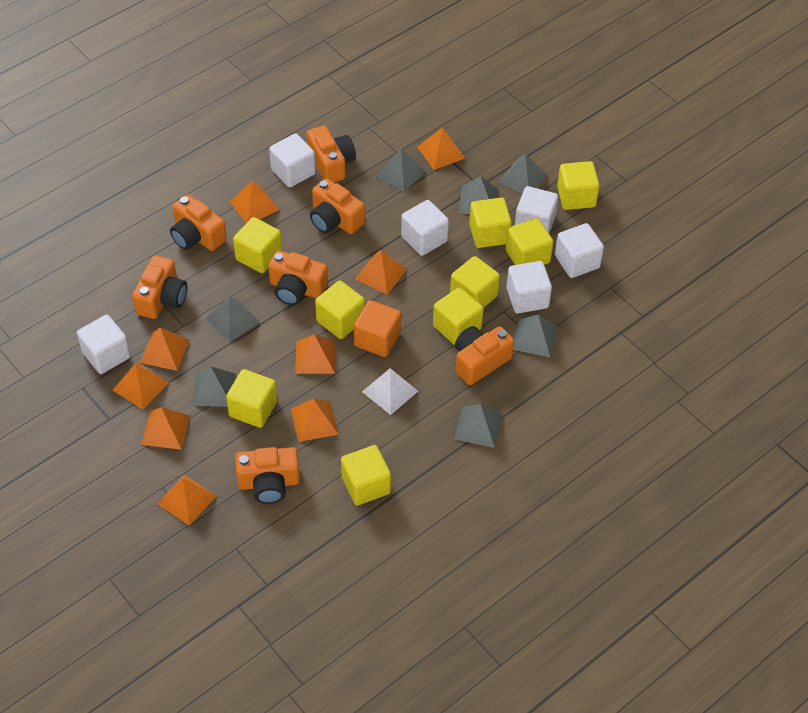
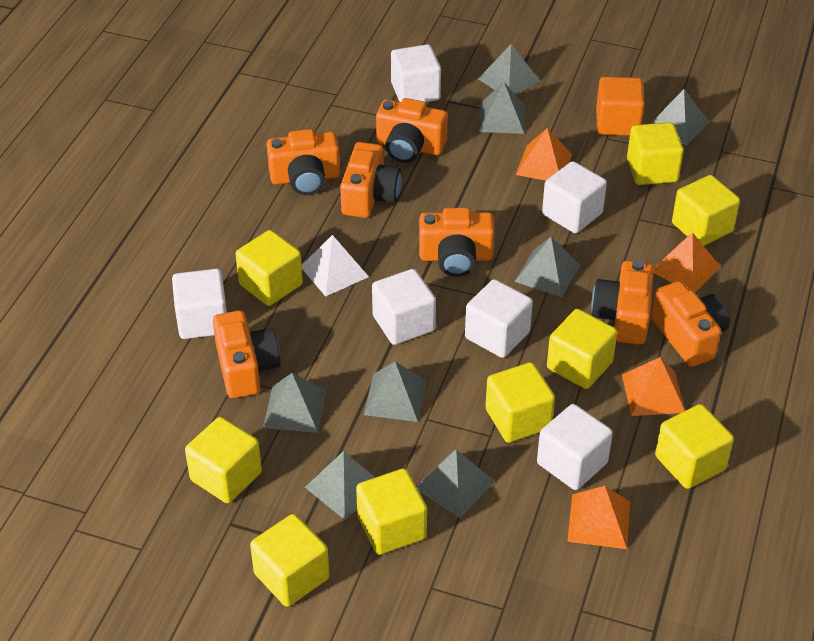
grey pyramid: 7 -> 8
orange pyramid: 9 -> 4

